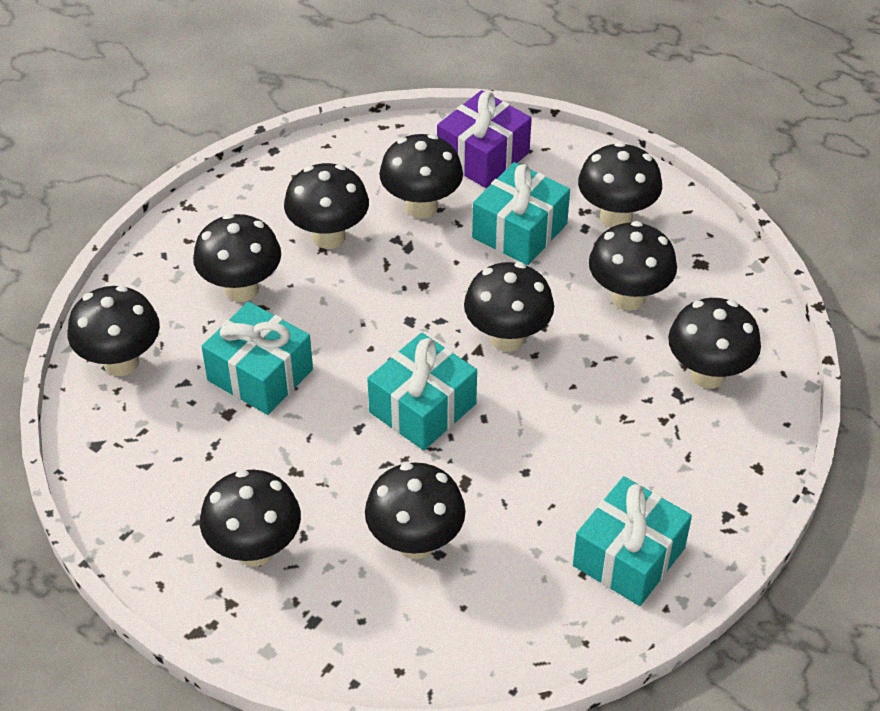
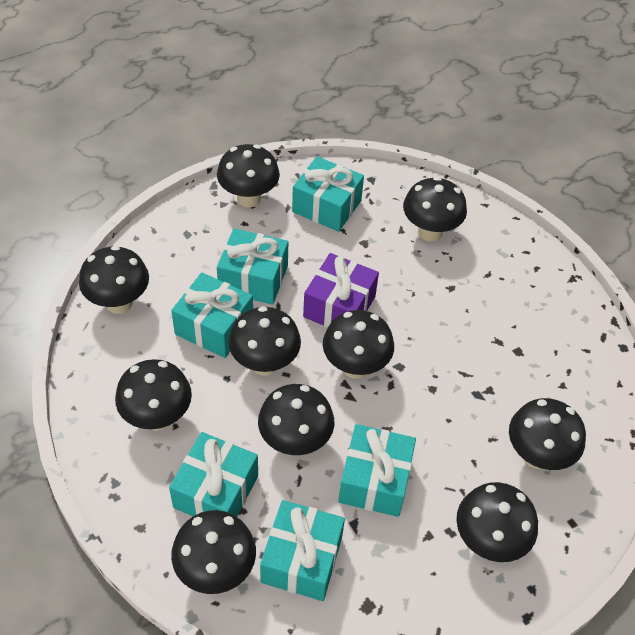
turquoise gift: 4 -> 6

